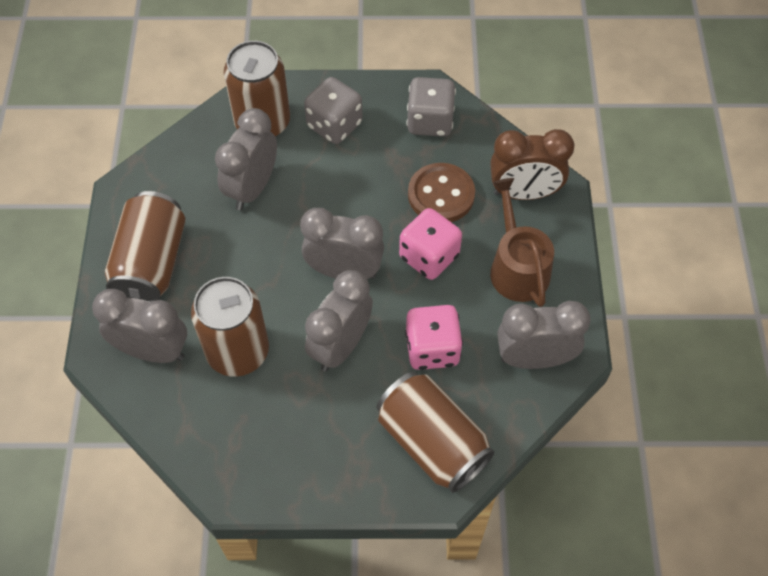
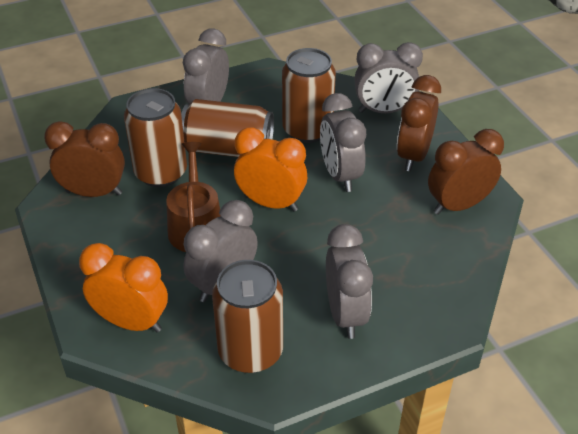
brown button: 1 -> 0
brown clock: 1 -> 3
grey dice: 2 -> 0
orange clock: 0 -> 2
pink dice: 2 -> 0

